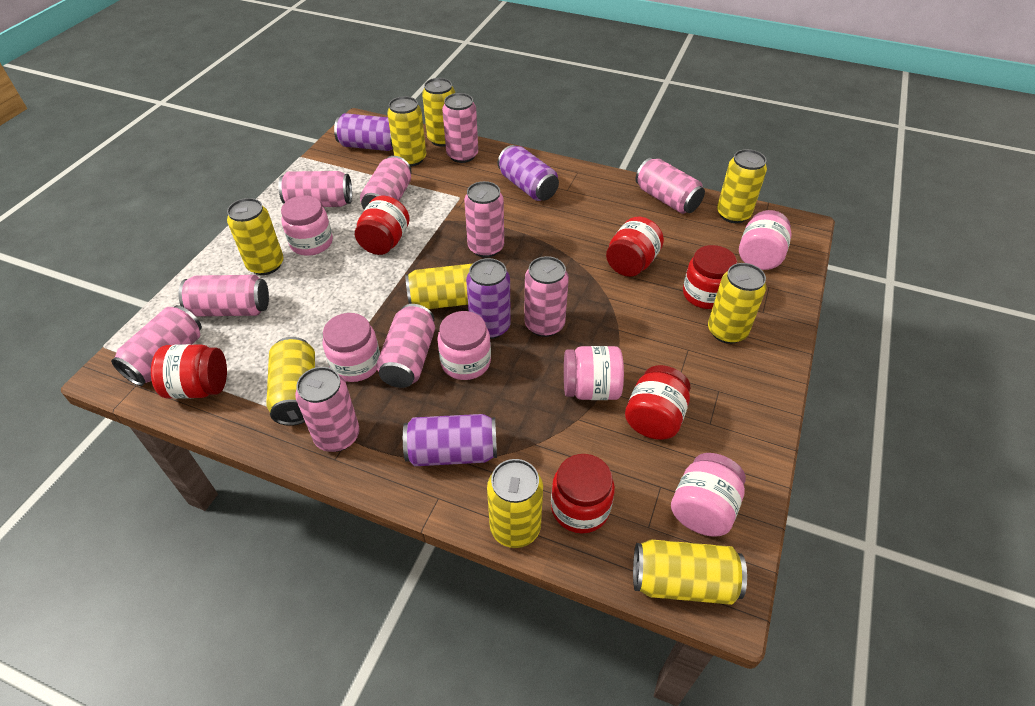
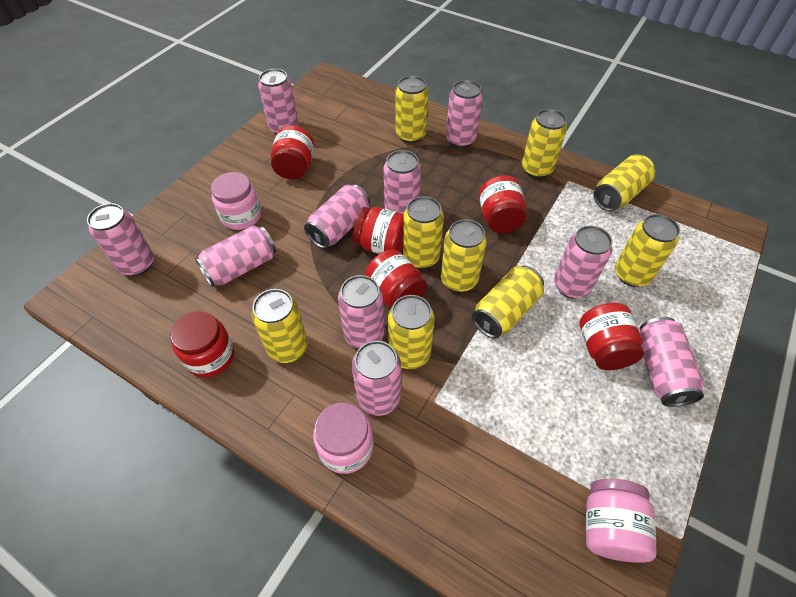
pink jar: 6 -> 3
purple can: 4 -> 0

